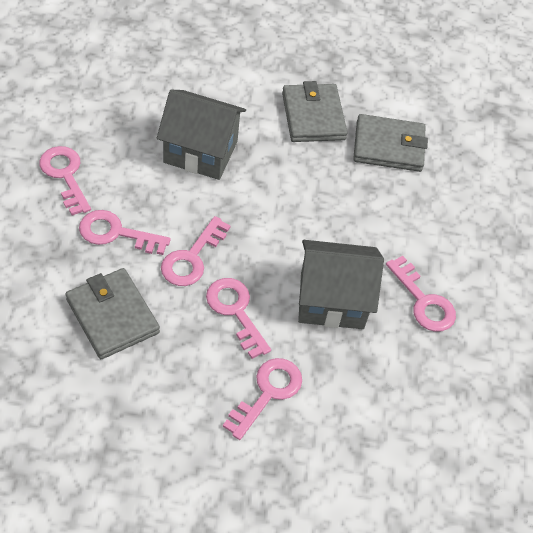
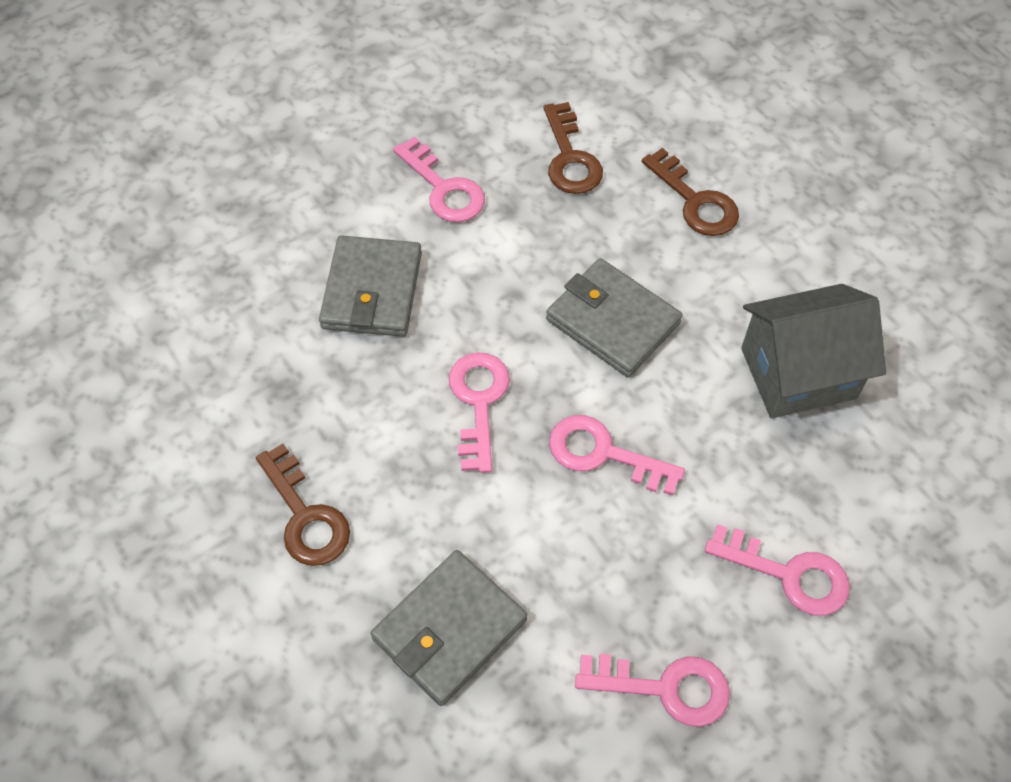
brown key: 0 -> 3
grey house: 2 -> 1
pink key: 6 -> 5

